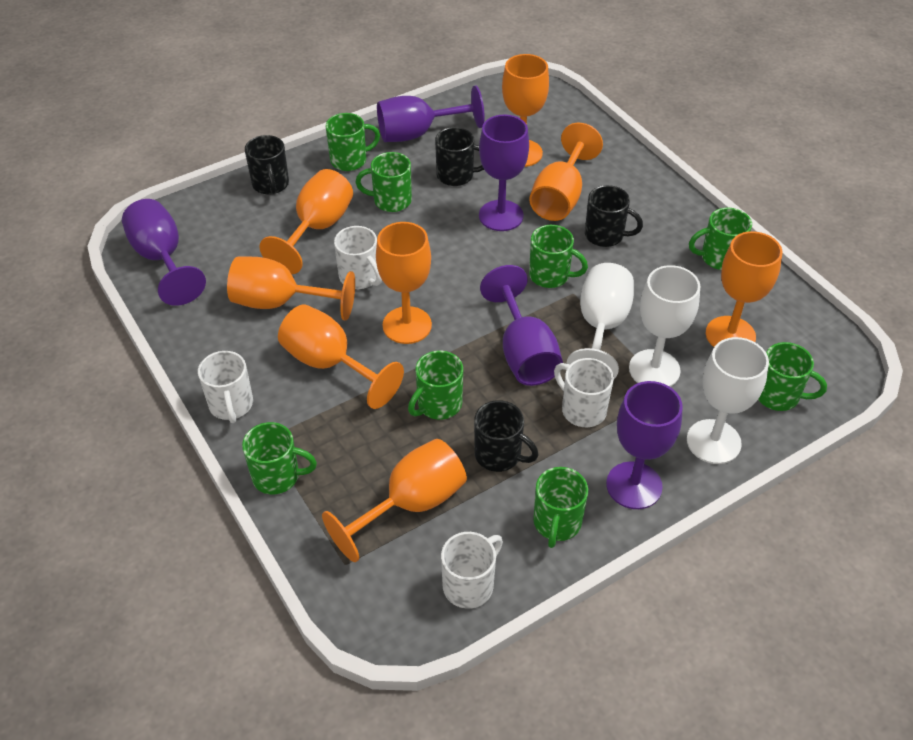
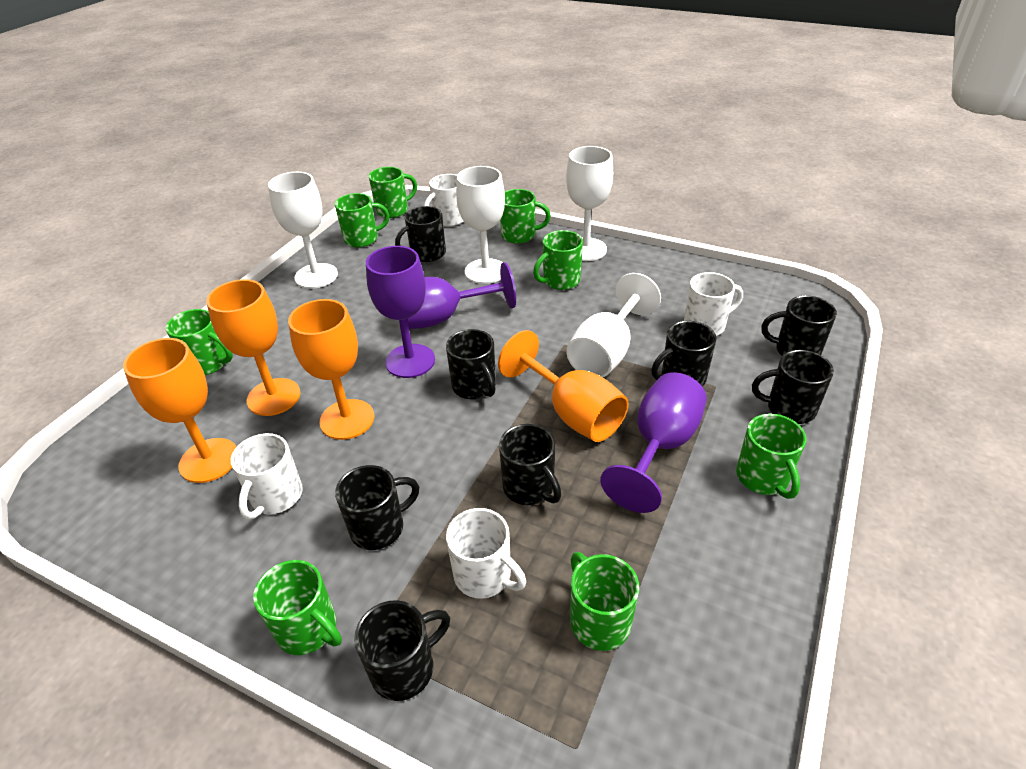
black mug: 4 -> 8
orange goblet: 8 -> 4
purple goblet: 5 -> 3
white goblet: 3 -> 4

